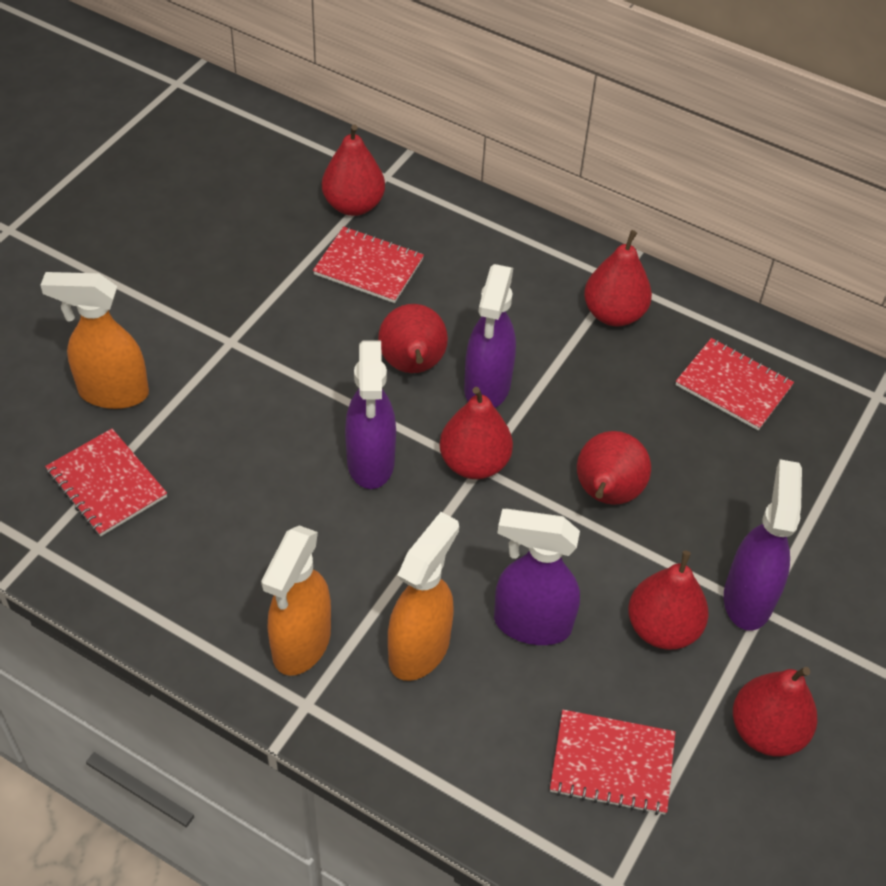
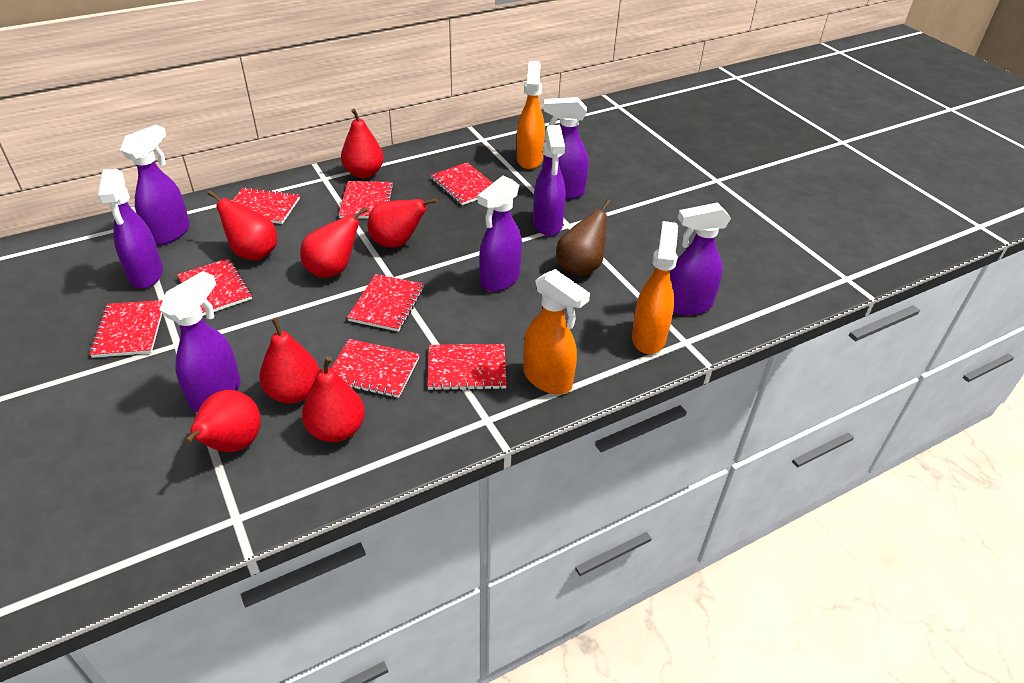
brown pear: 0 -> 1
purple spray bottle: 4 -> 7
red notebook: 4 -> 8

